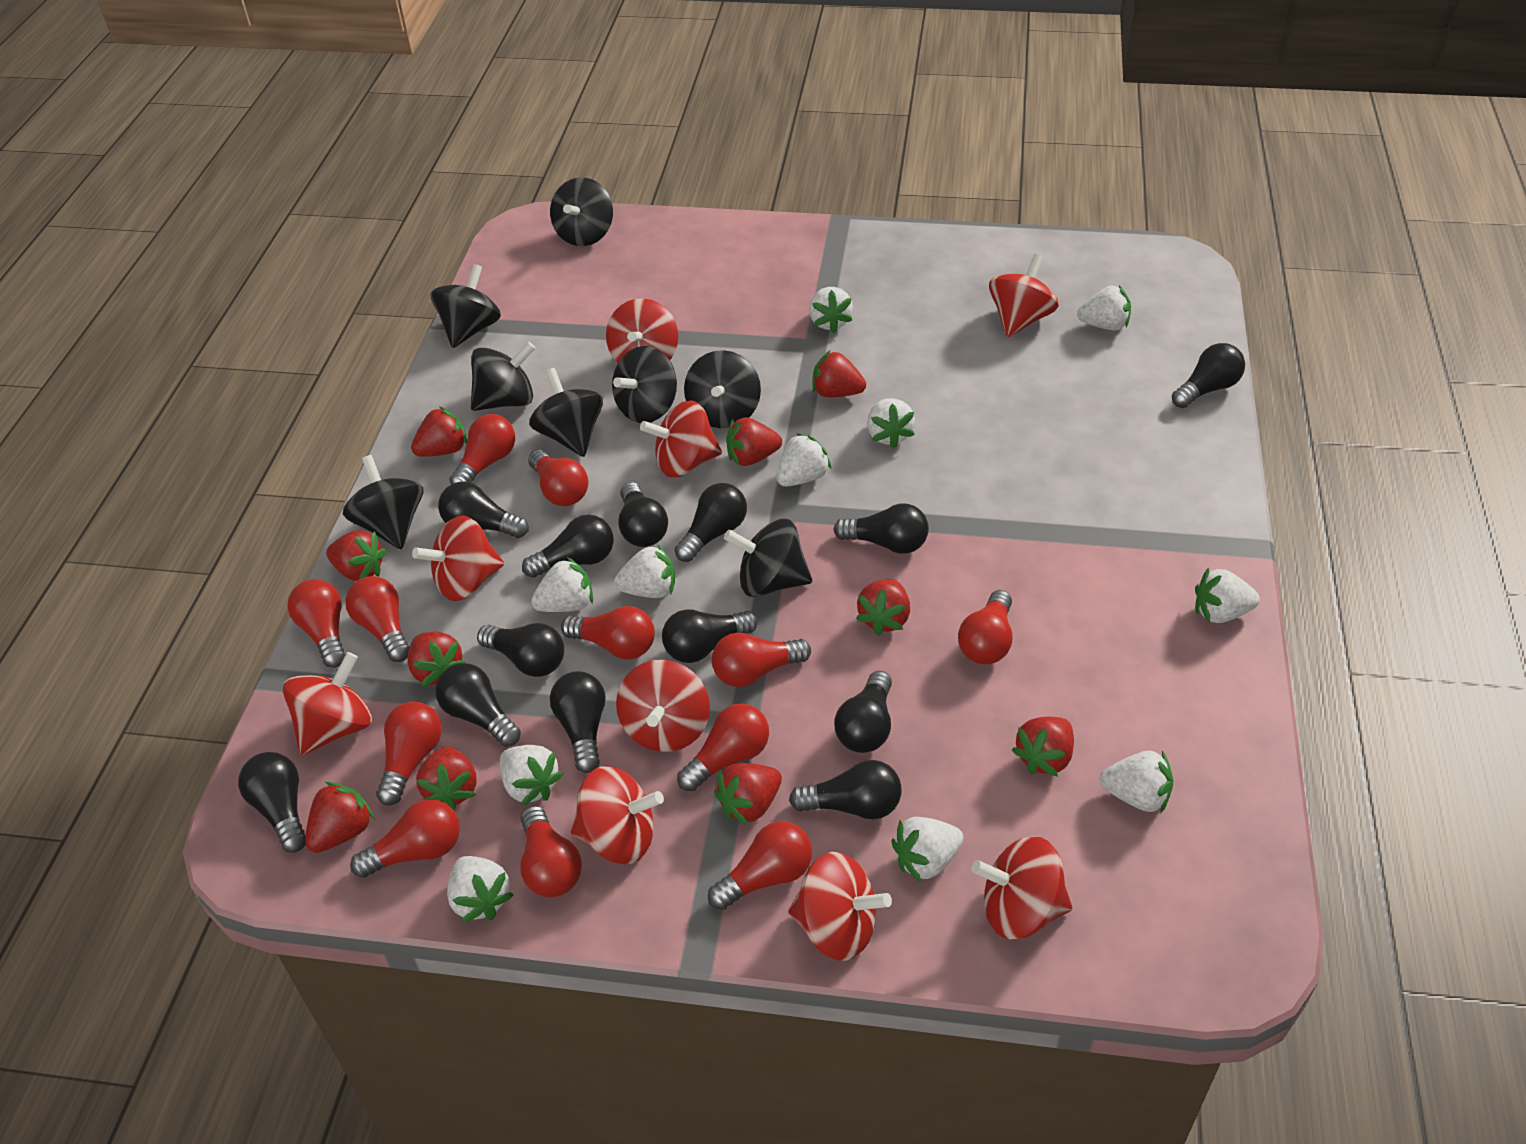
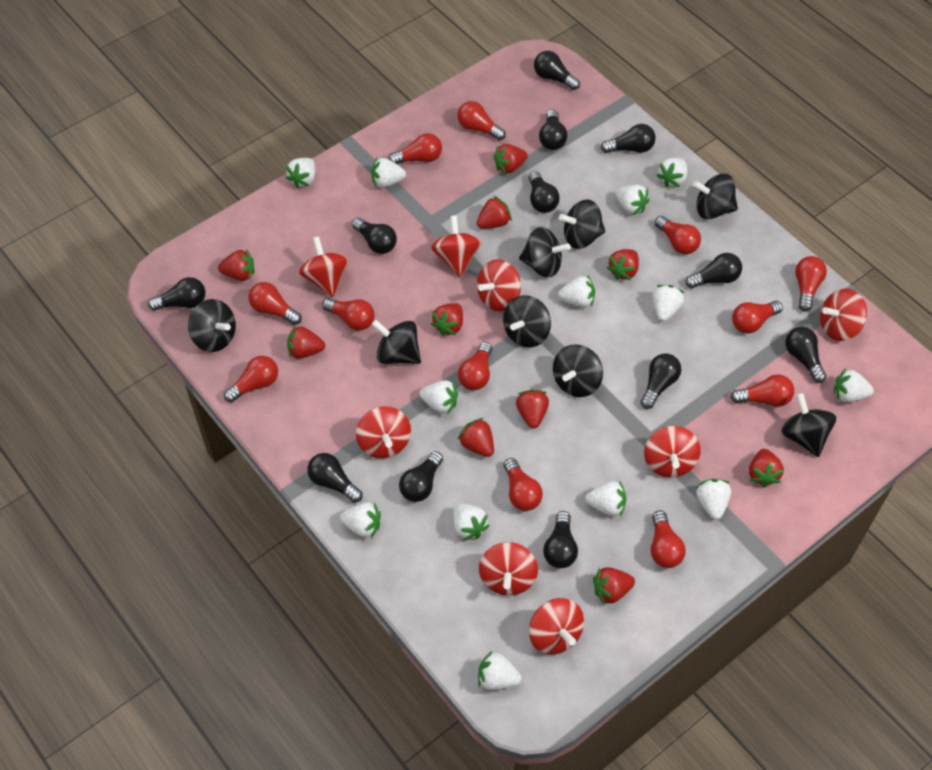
black light bulb: 13 -> 12
red spinning top: 9 -> 8
white strawberry: 11 -> 13

